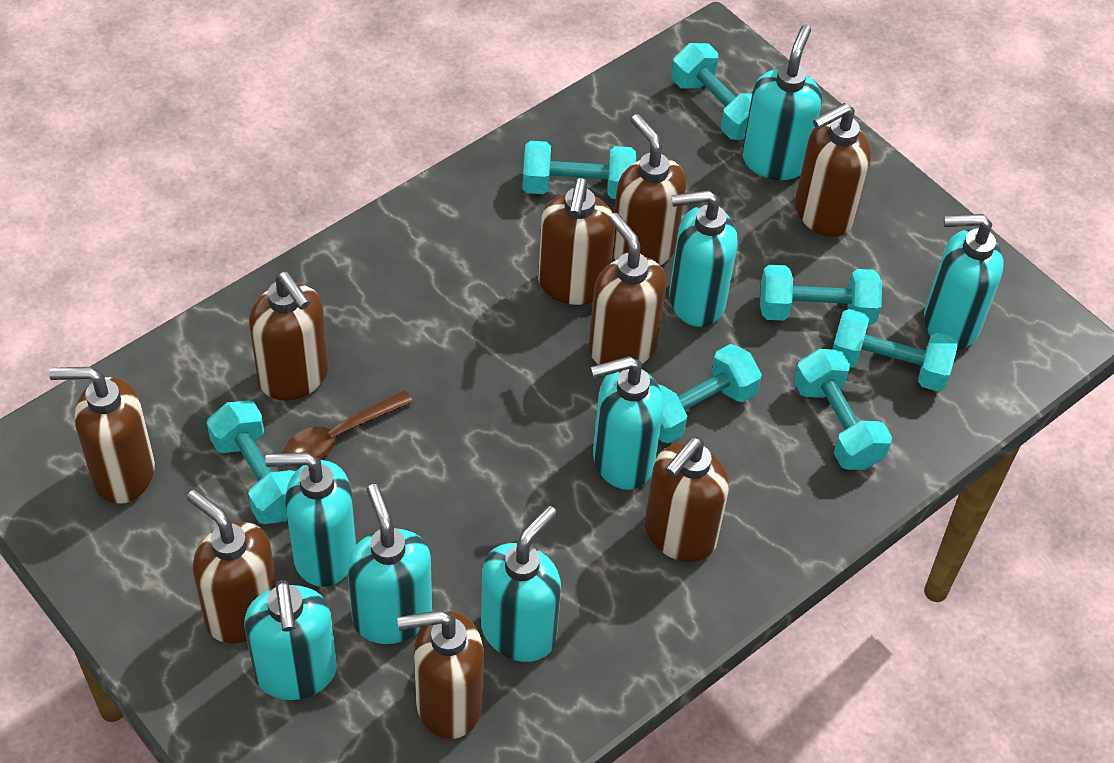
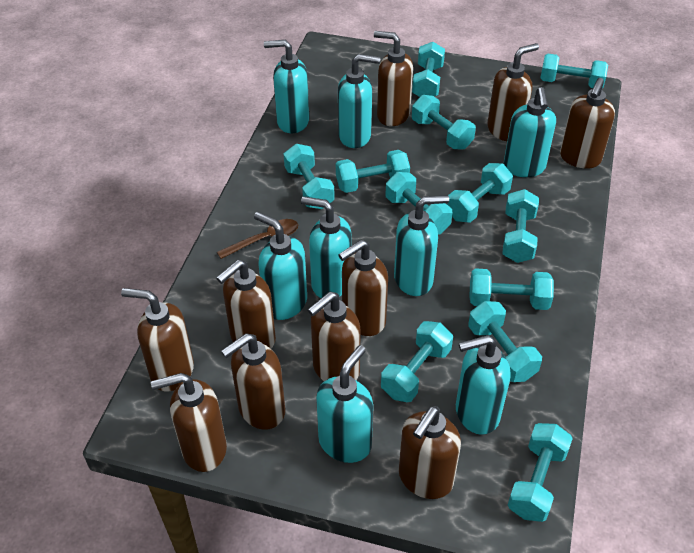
brown soap dispenser: 9 -> 10
turquoise dumbbell: 7 -> 12

